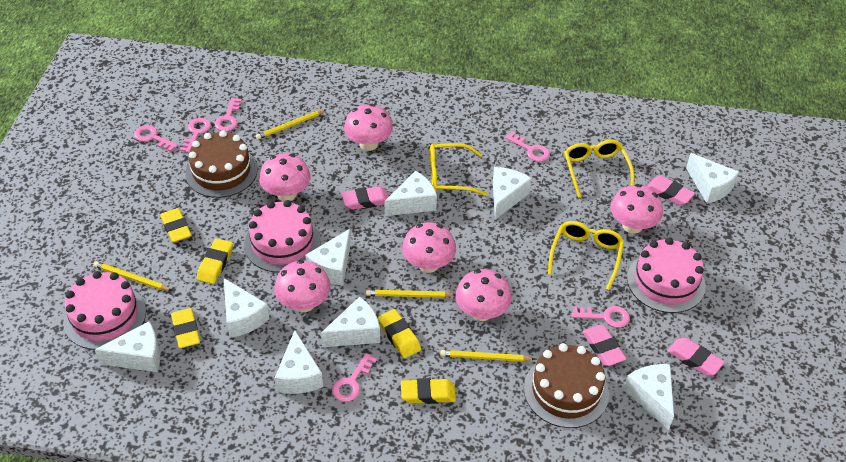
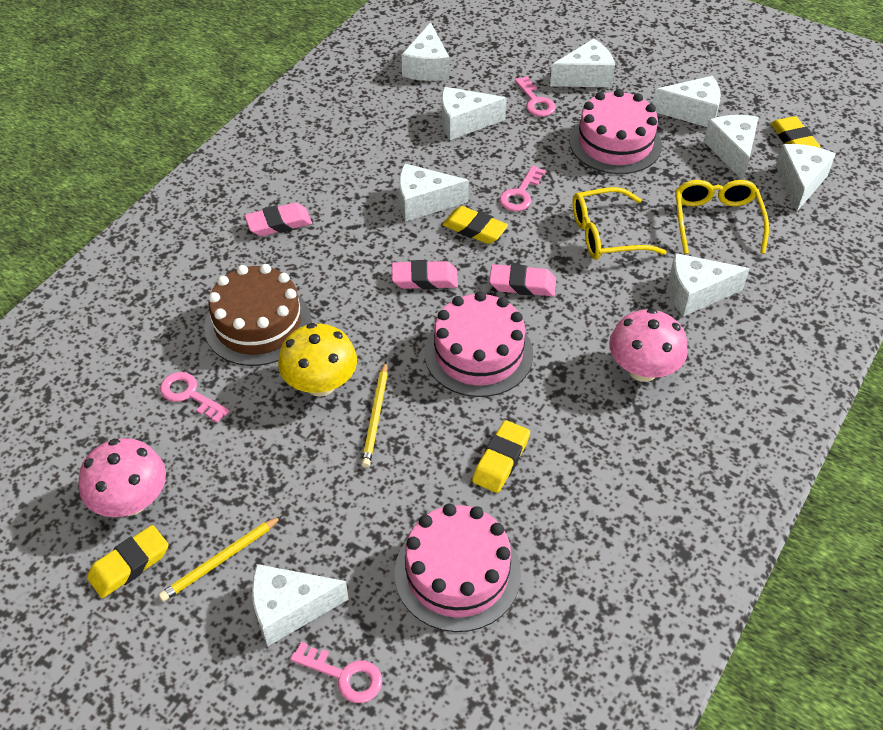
brown cake: 2 -> 1
pink eraser: 4 -> 3
pink key: 6 -> 4
pink mushroom: 6 -> 2
yellow eraser: 5 -> 4
yellow glasses: 3 -> 2
yellow mushroom: 0 -> 1
yellow pencil: 4 -> 2

